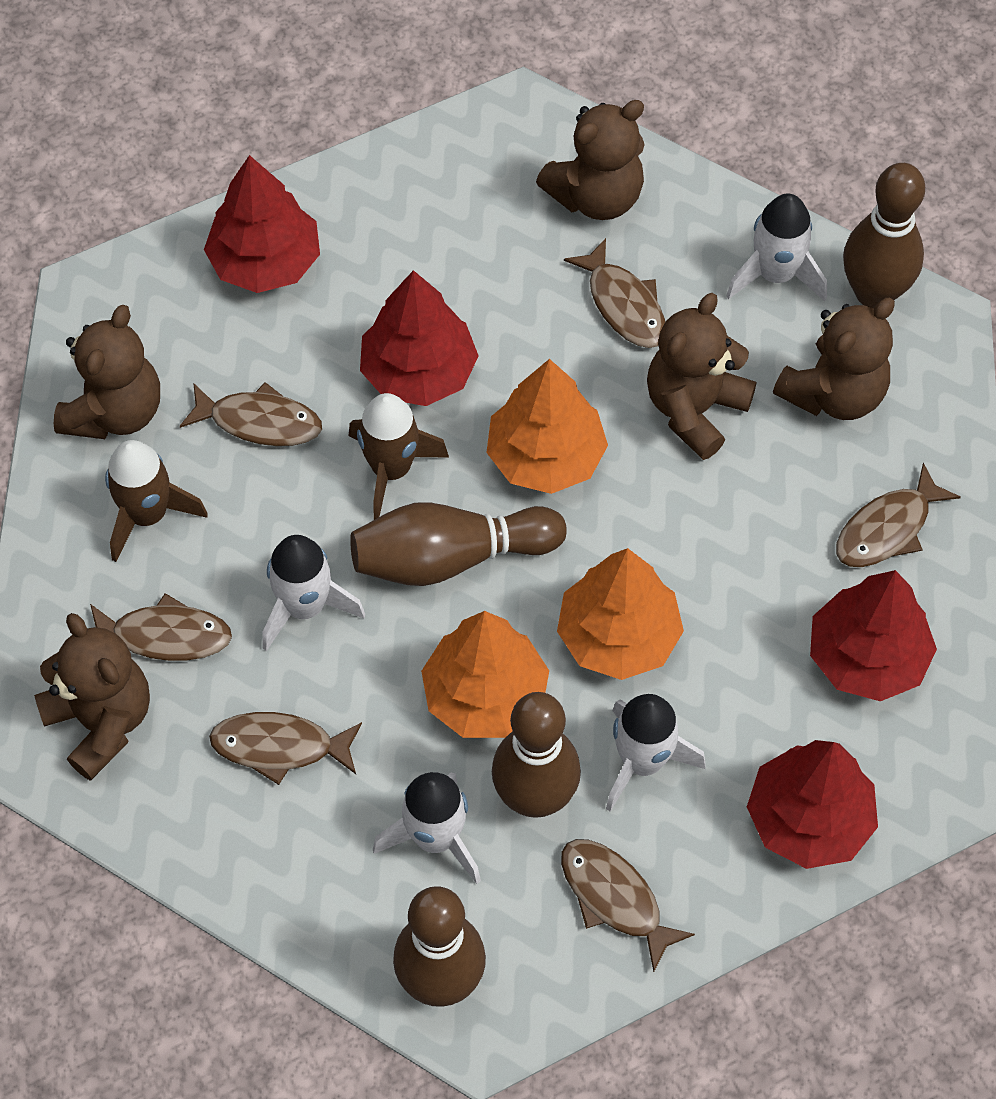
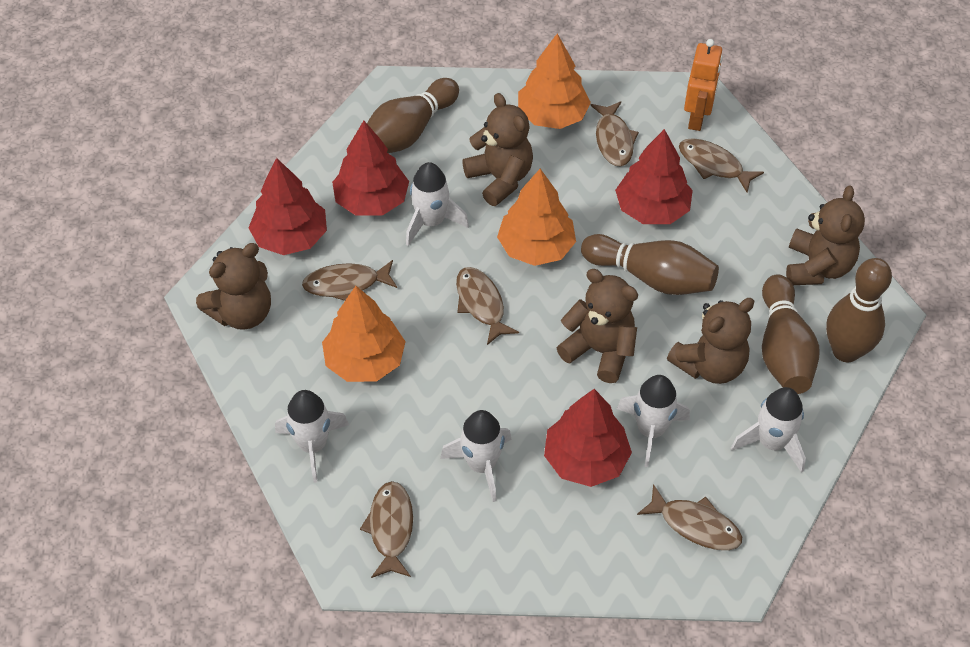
brown rocket: 2 -> 0
orange robot: 0 -> 1
white rocket: 4 -> 5

